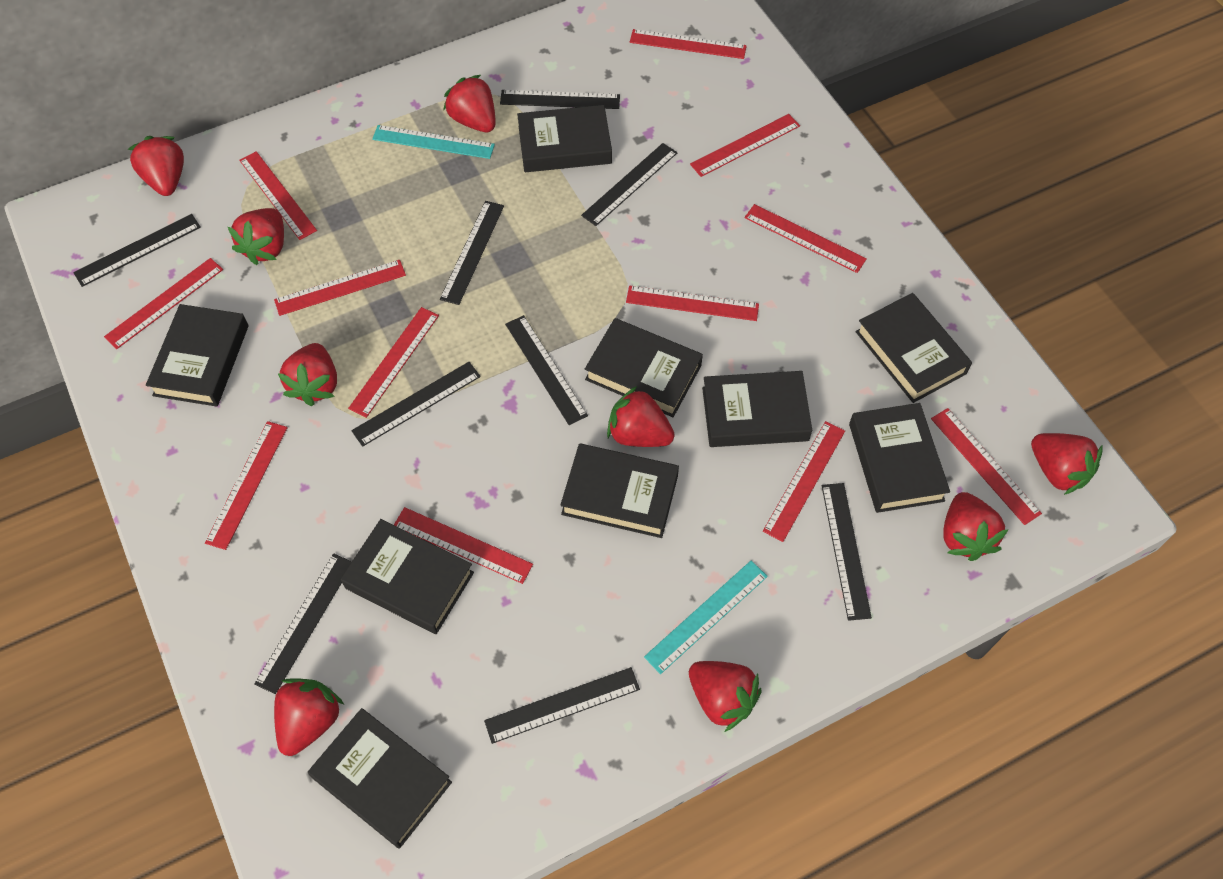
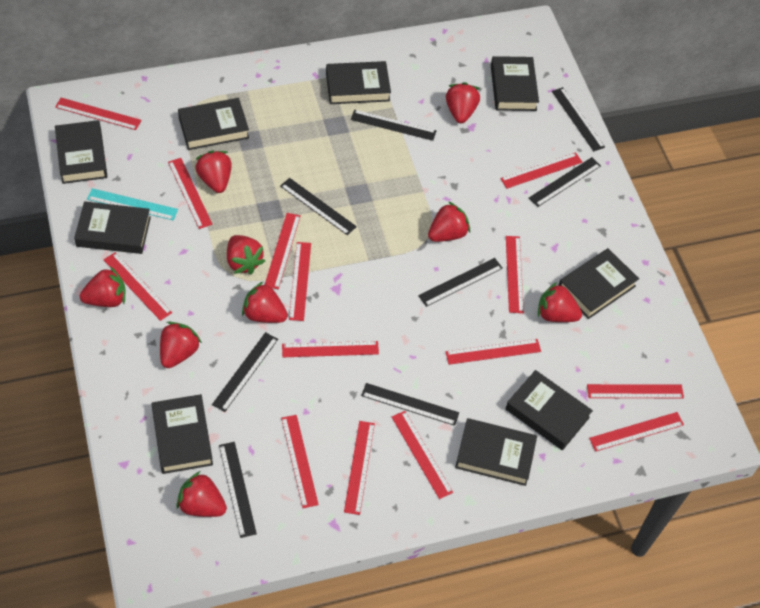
black ruler: 9 -> 8
red ruler: 12 -> 14
turquoise ruler: 2 -> 1

